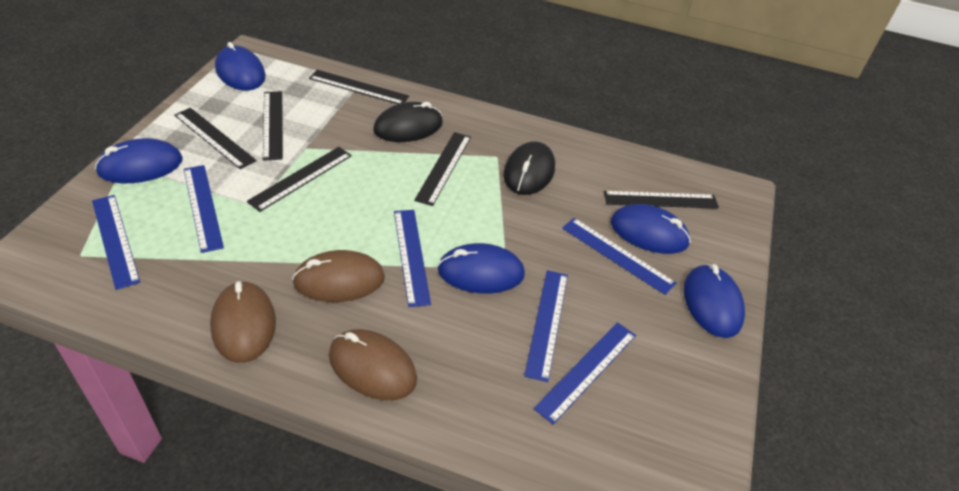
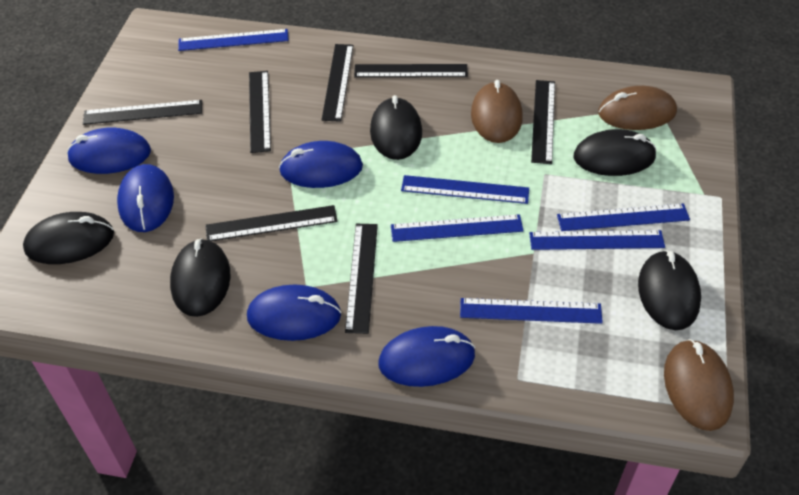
black mouse: 2 -> 5
black ruler: 6 -> 7

